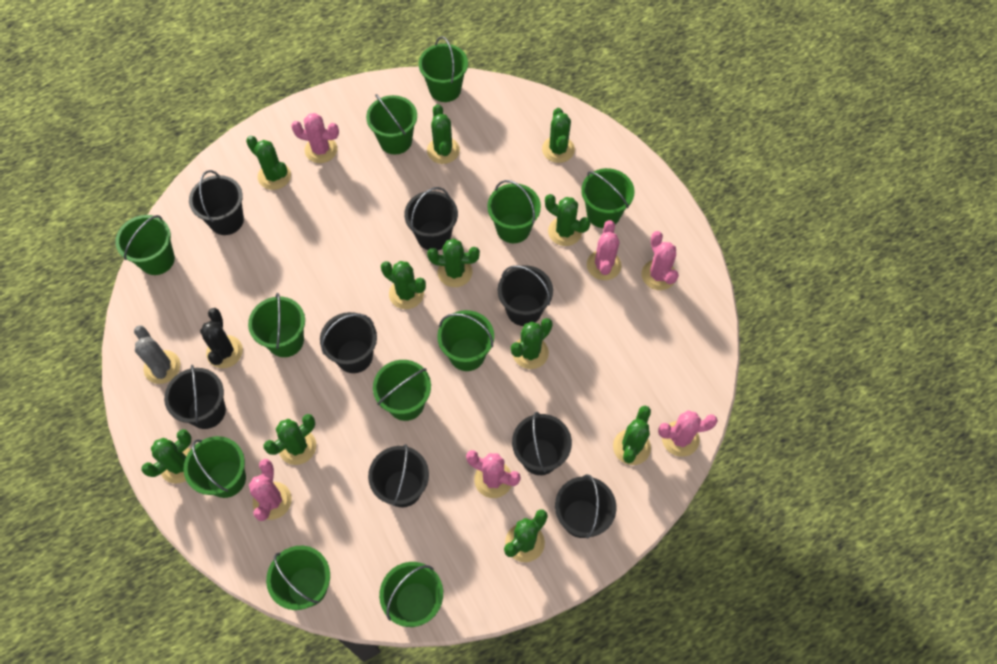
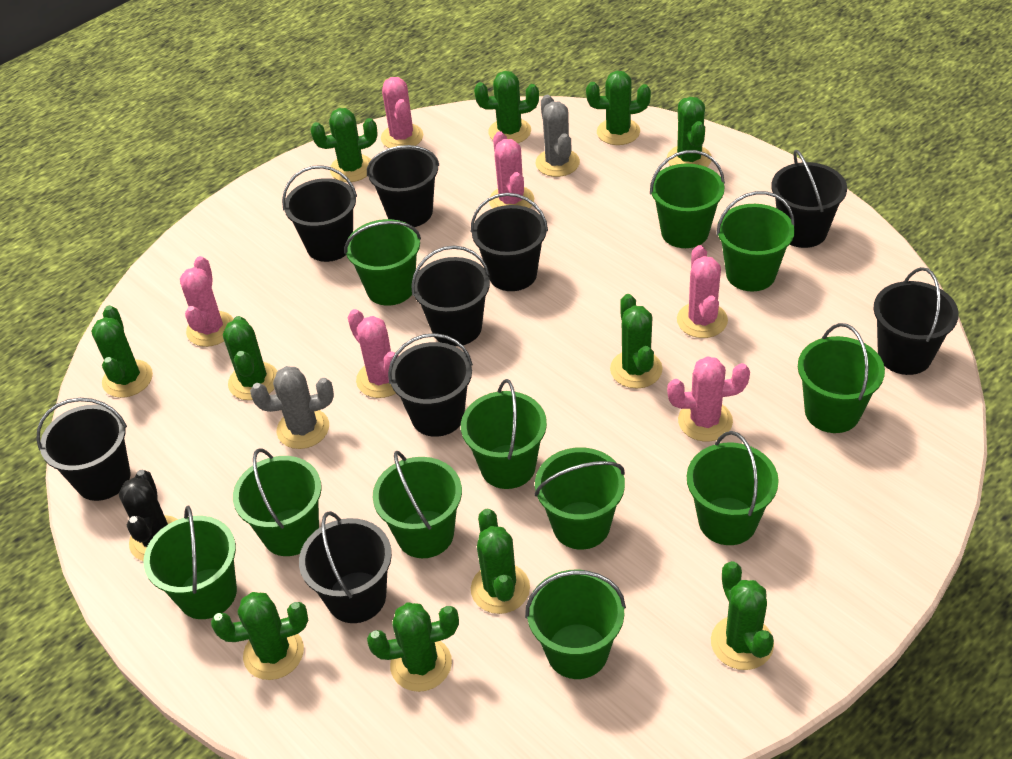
black bucket: 8 -> 9
grey cactus: 1 -> 2

